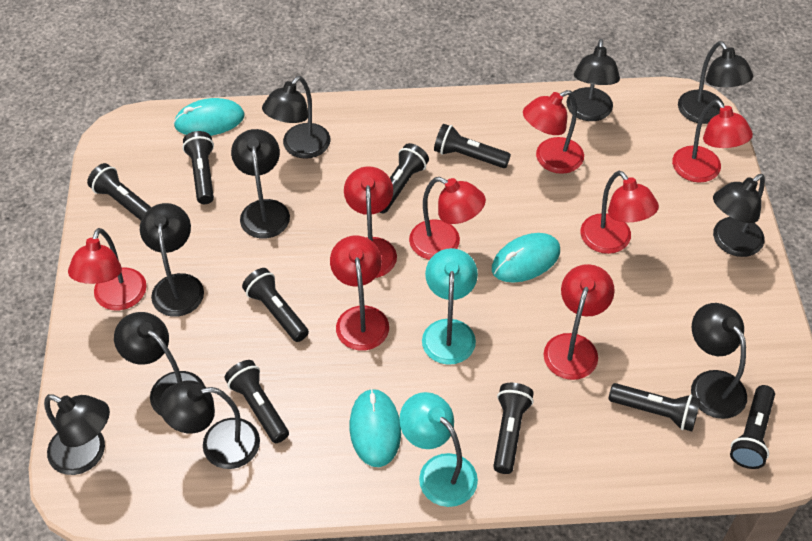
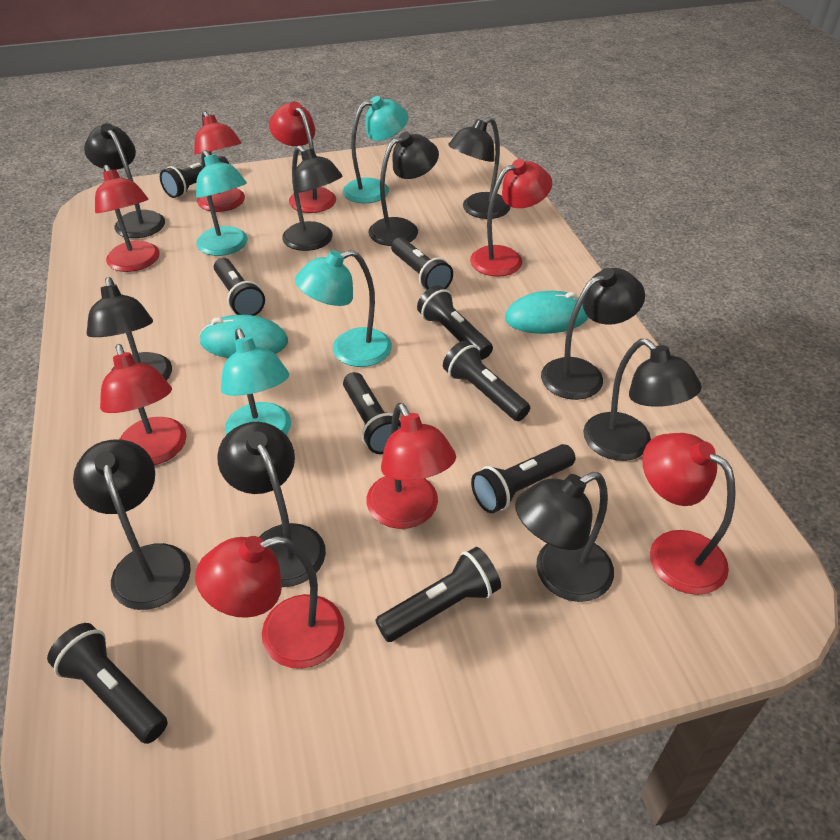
turquoise lamp: 2 -> 4
turquoise mouse: 3 -> 2

